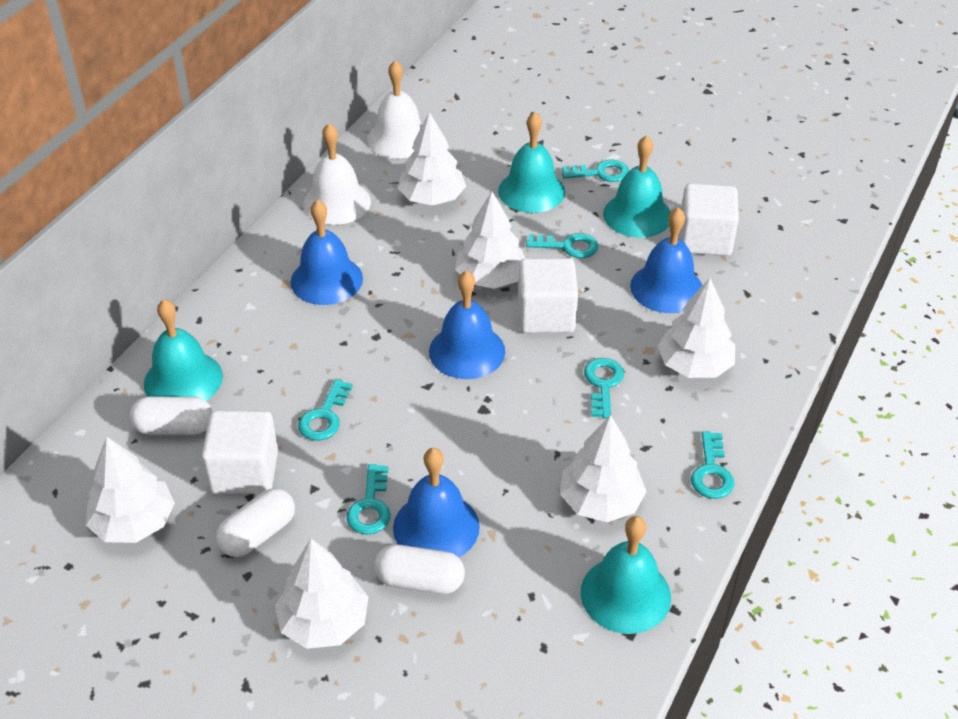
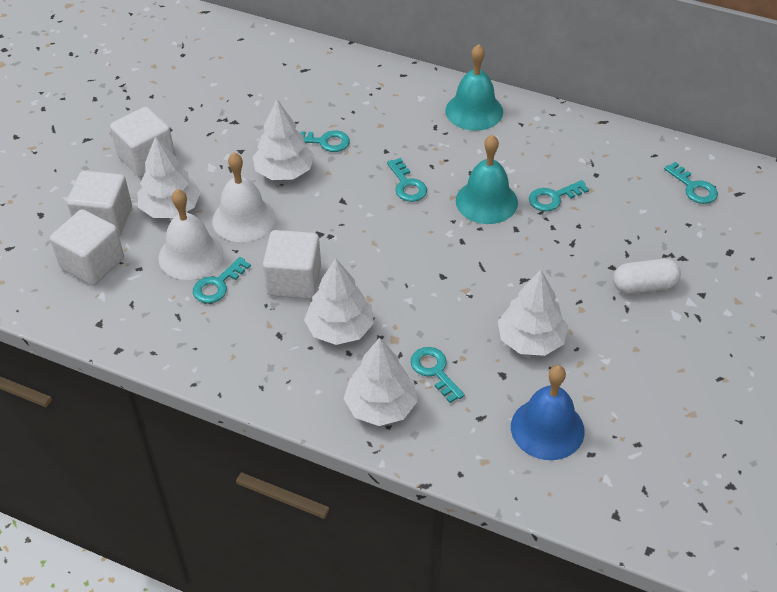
blue bell: 4 -> 1
turquoise bell: 4 -> 2
white capsule: 3 -> 1
white cube: 3 -> 4
white tree: 6 -> 5

